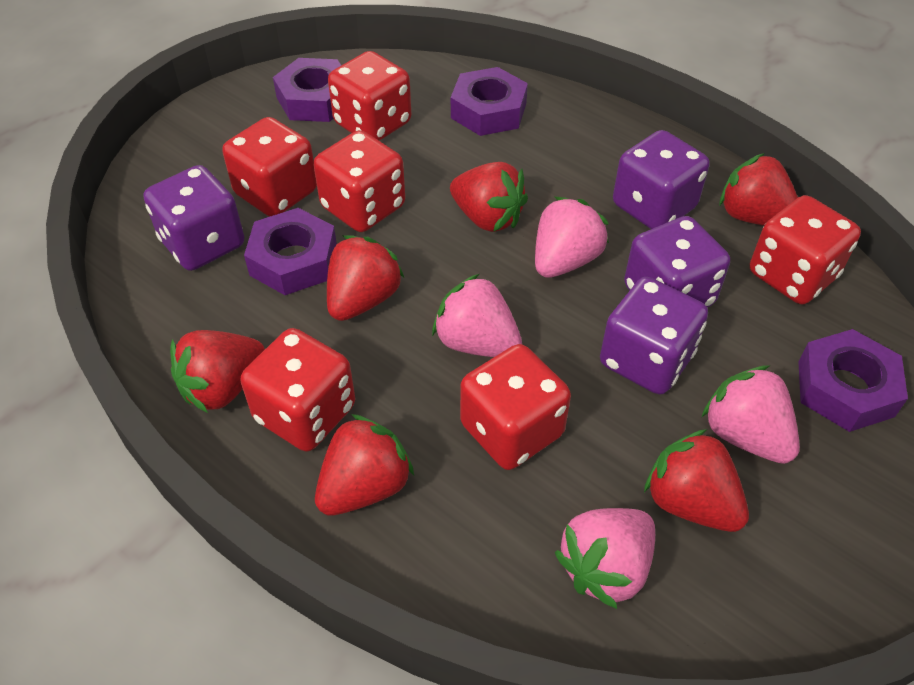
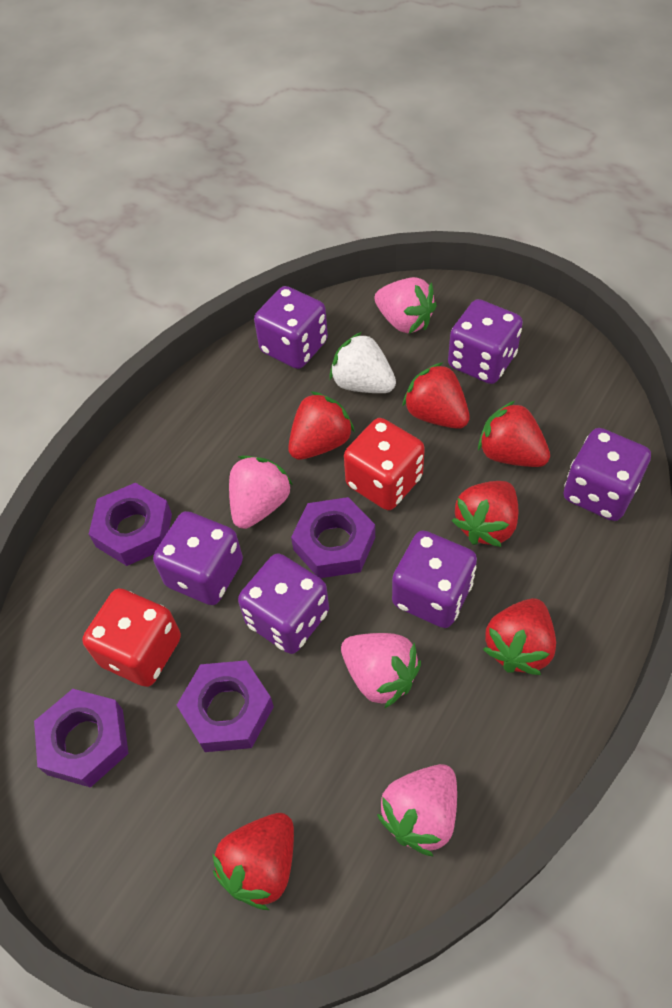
purple dice: 4 -> 6
red dice: 6 -> 2
white strawberry: 0 -> 1

